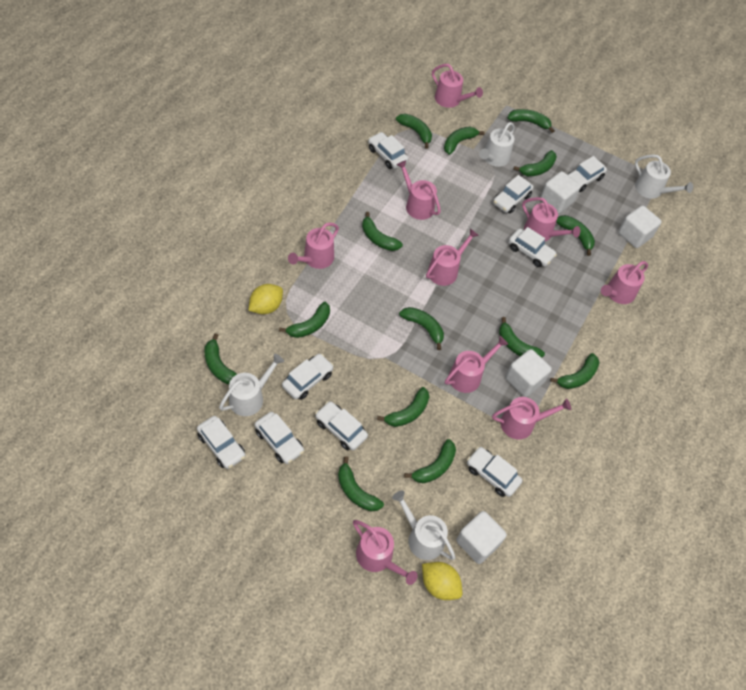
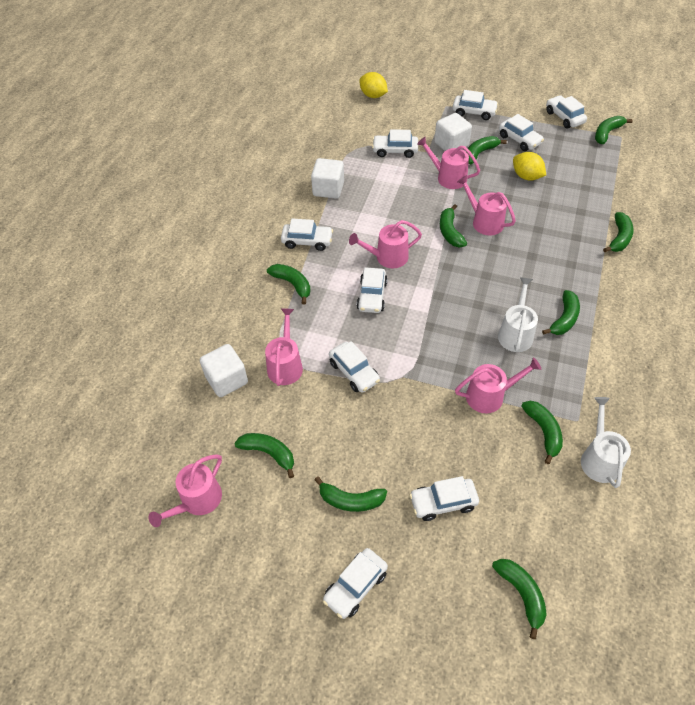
green banana: 14 -> 10
pink watering can: 9 -> 6
white cube: 4 -> 3
white watering can: 4 -> 2

